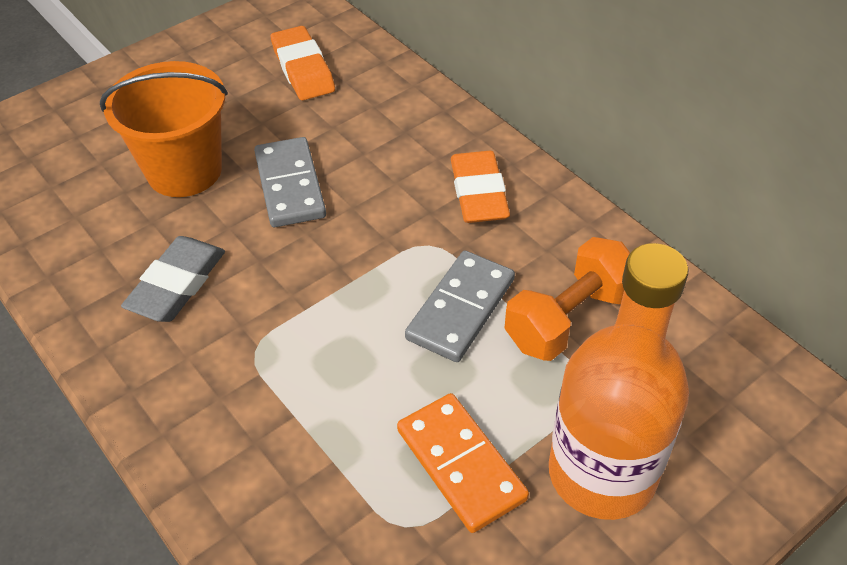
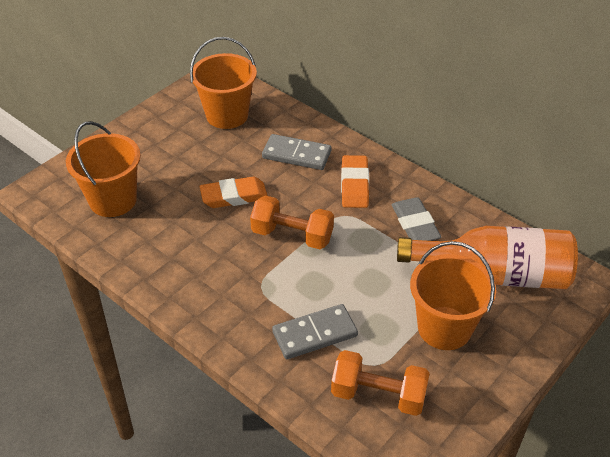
orange bucket: 1 -> 3
orange domino: 1 -> 0
orange dumbbell: 1 -> 2

